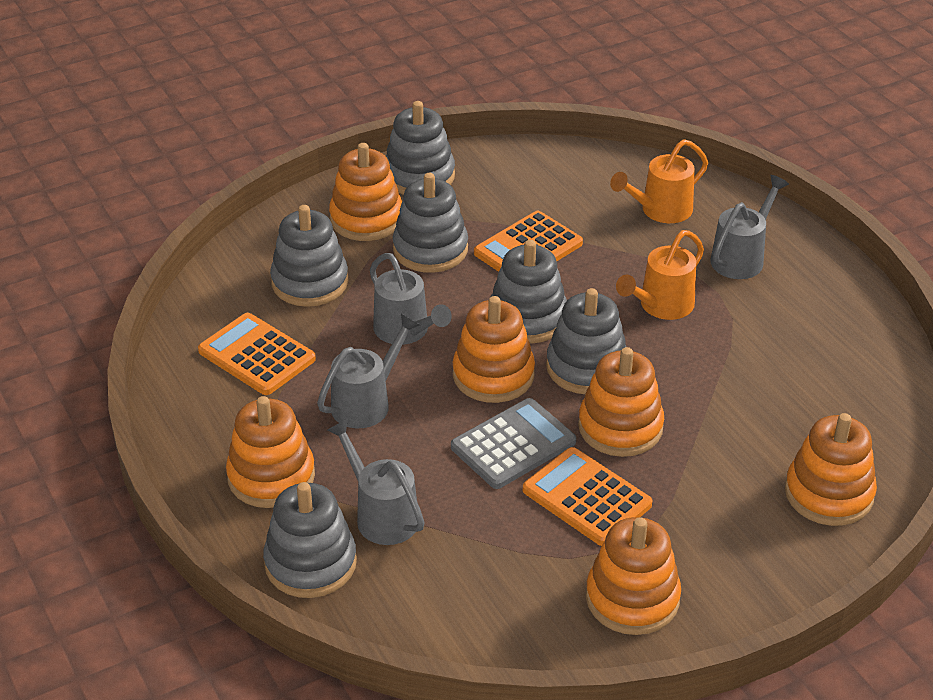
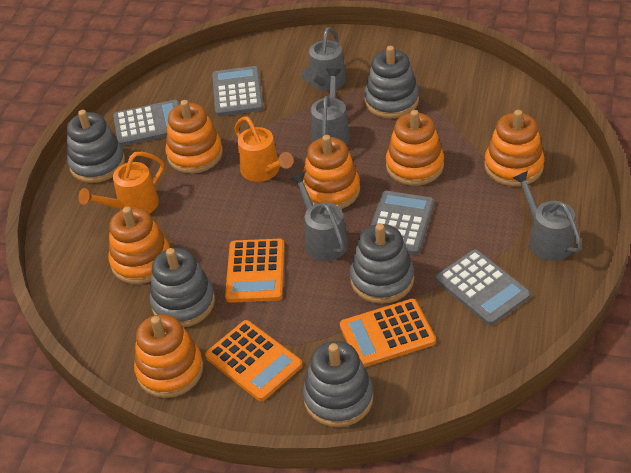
grey calculator: 1 -> 4
grey stacking toy: 6 -> 5

